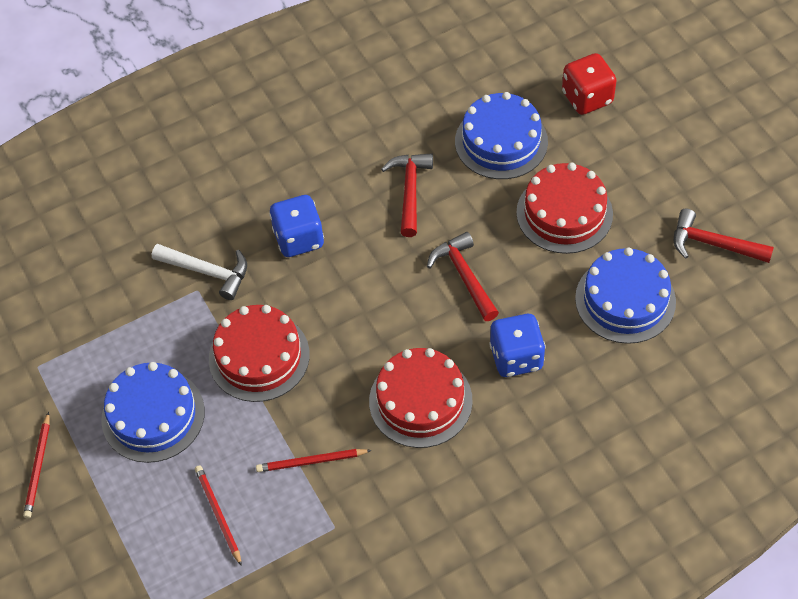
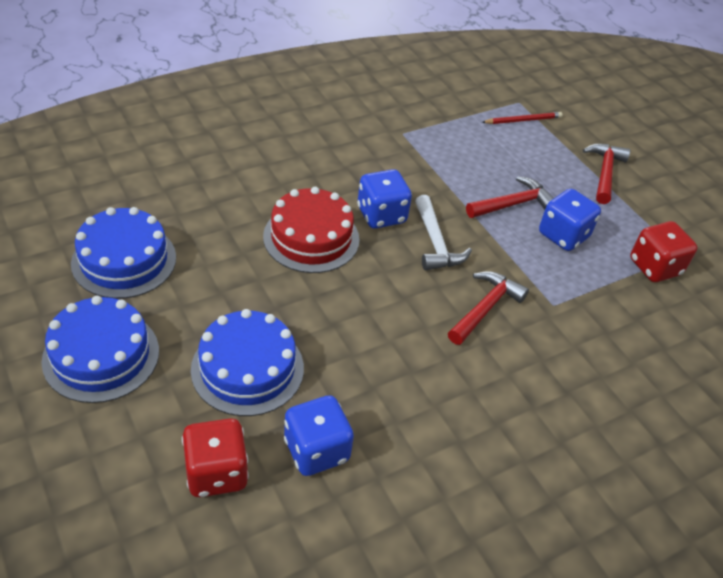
blue dice: 2 -> 3
red cake: 3 -> 1
red dice: 1 -> 2
red pencil: 3 -> 1

